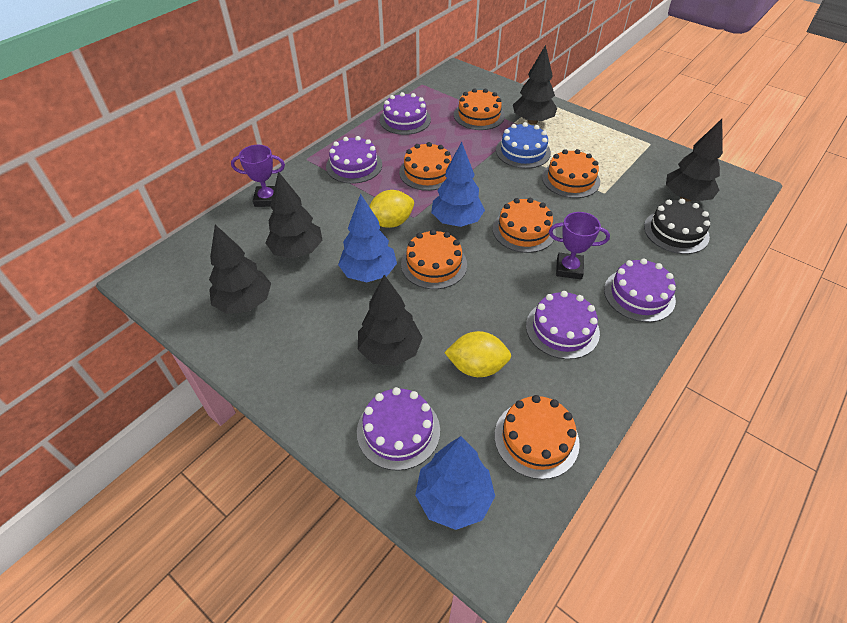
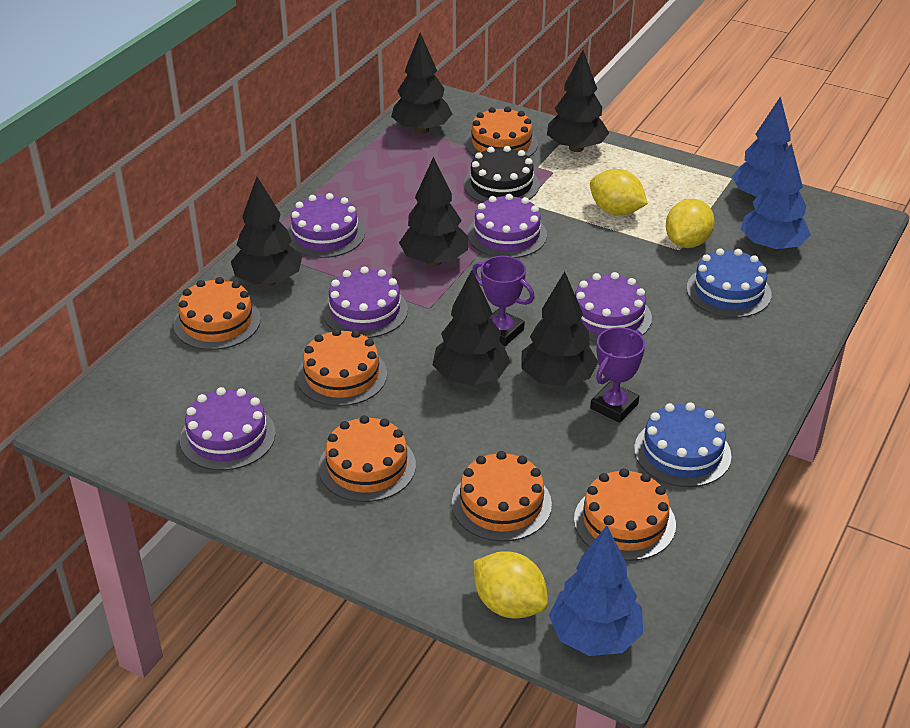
black tree: 5 -> 6
blue cake: 1 -> 2
yellow lemon: 2 -> 3

